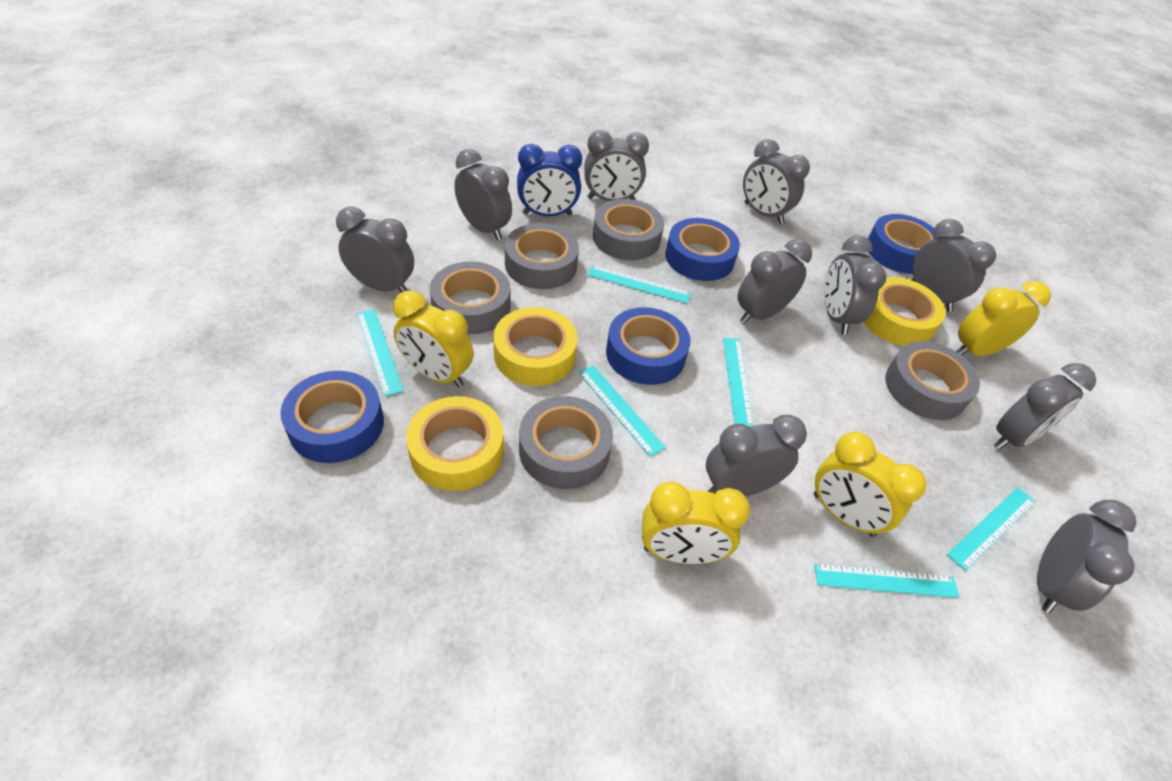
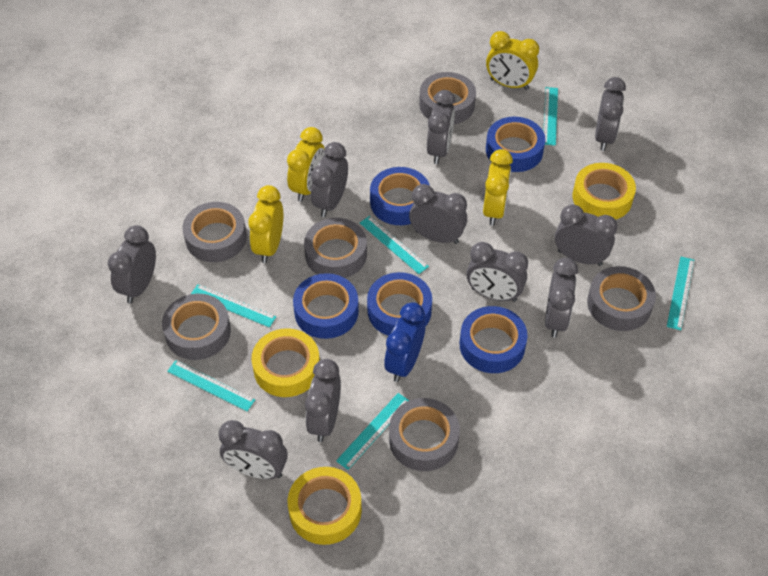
blue tape: 4 -> 5
grey tape: 5 -> 6

